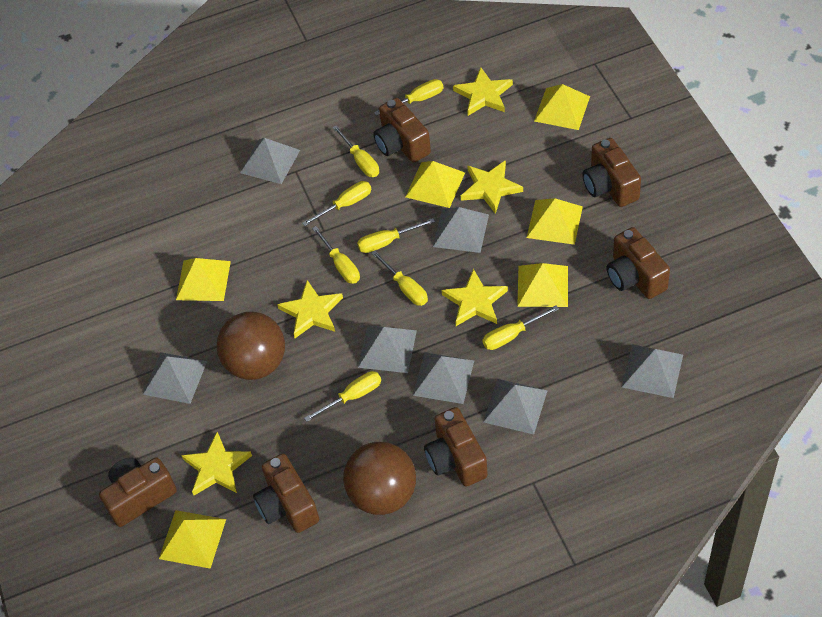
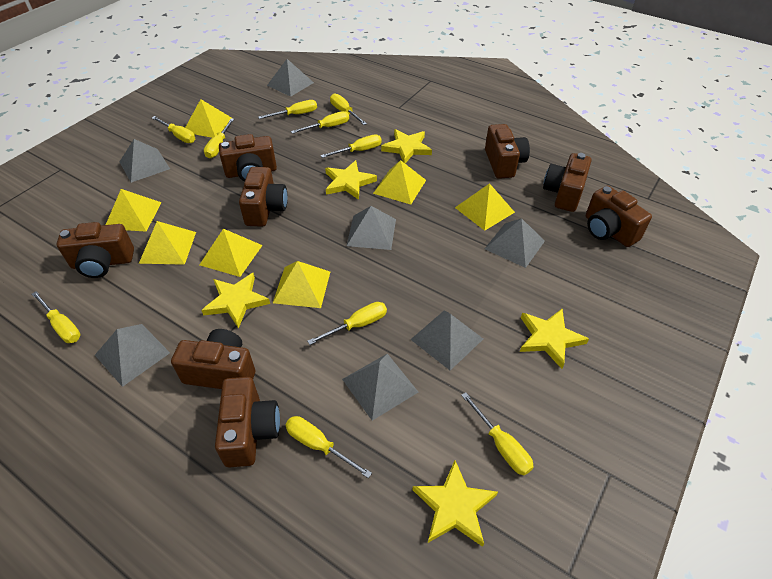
brown ball: 2 -> 0
brown camera: 6 -> 8
yellow pyramid: 6 -> 7
yellow screwdriver: 8 -> 10

